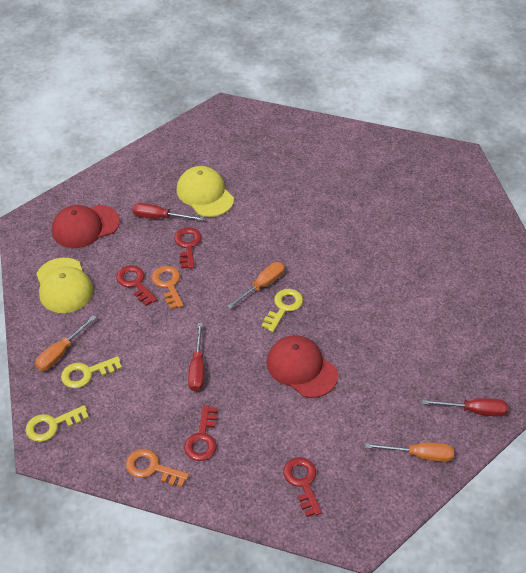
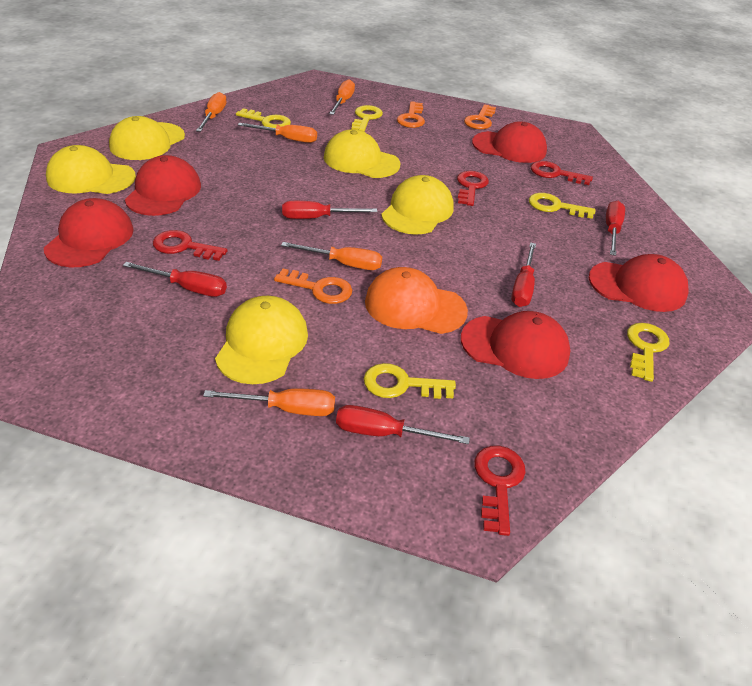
orange cap: 0 -> 1
orange key: 2 -> 3
orange screwdriver: 3 -> 5
red cap: 2 -> 5
red screwdriver: 3 -> 5
yellow cap: 2 -> 5
yellow key: 3 -> 5

